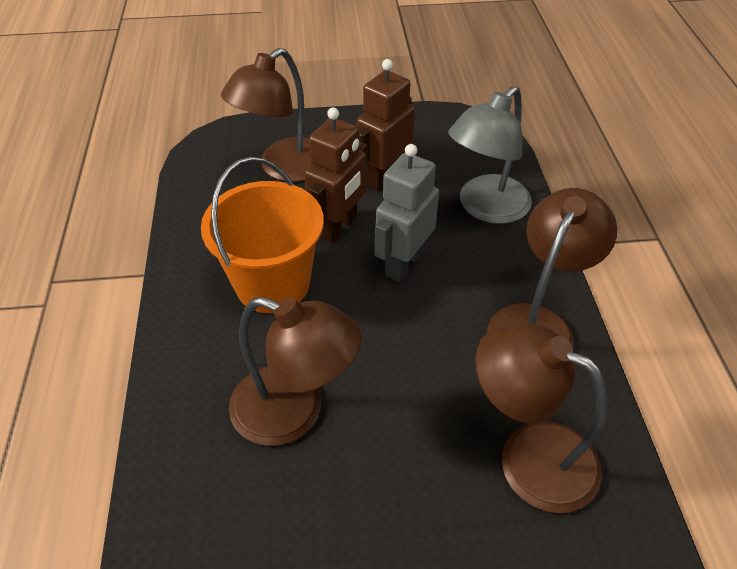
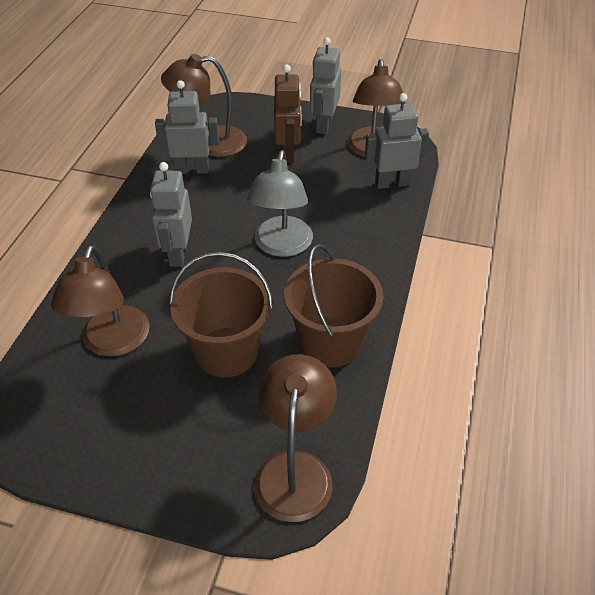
brown bucket: 0 -> 2
brown robot: 2 -> 1
grey robot: 1 -> 4
orange bucket: 1 -> 0

